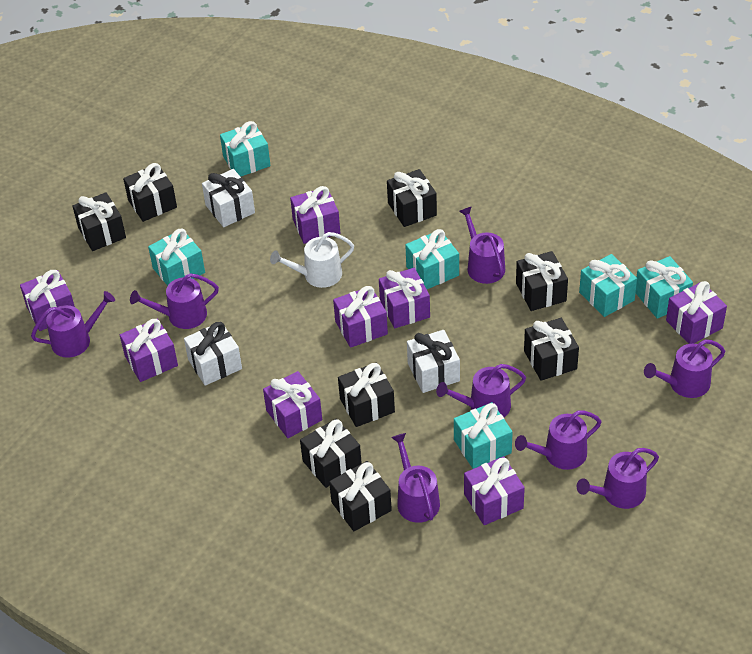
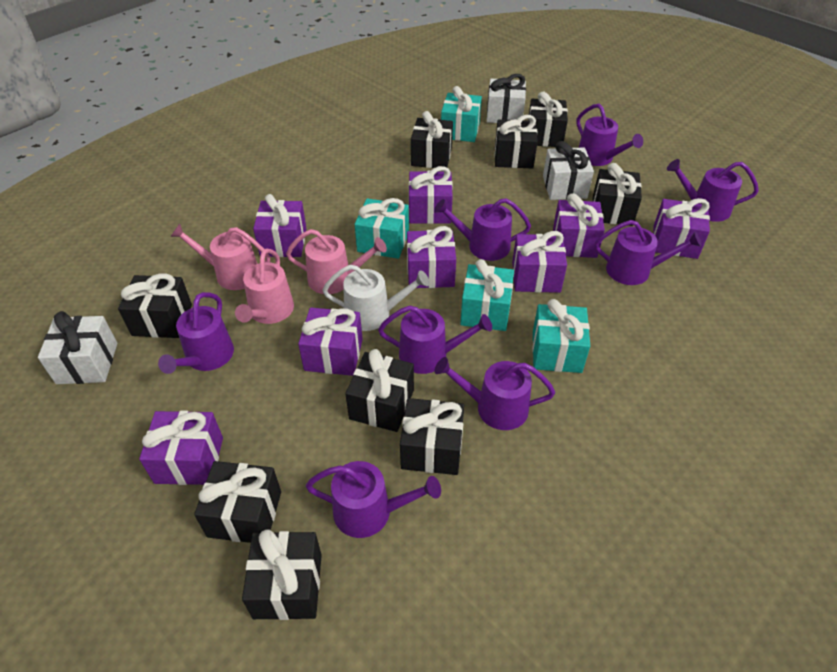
black gift: 8 -> 9
pink watering can: 0 -> 3
turquoise gift: 6 -> 4

